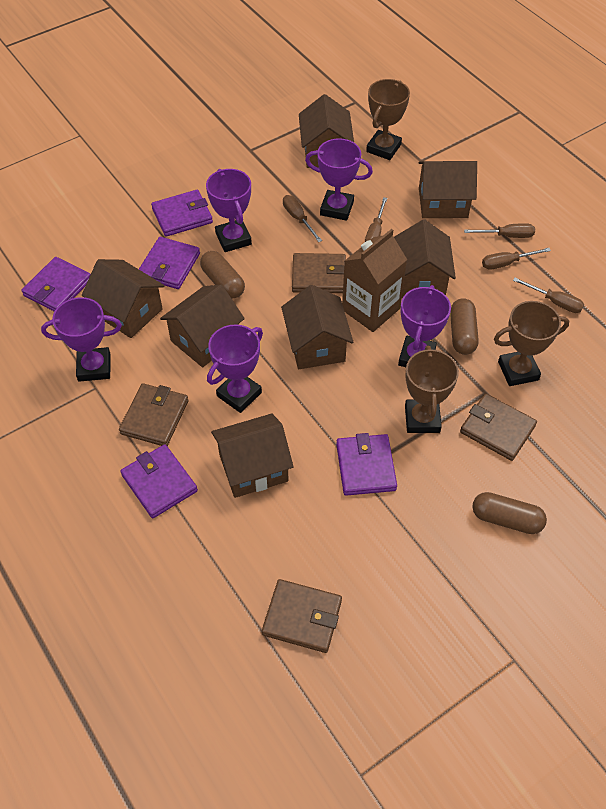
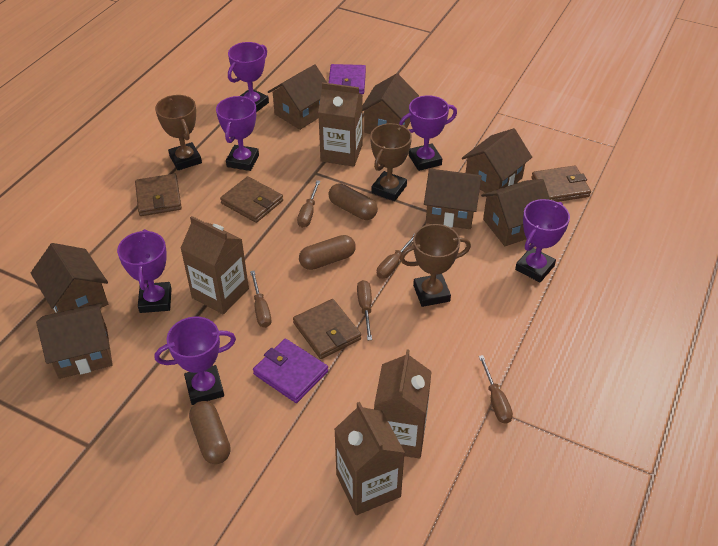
brown carton: 1 -> 4
purple trophy: 5 -> 6
purple wallet: 5 -> 2

